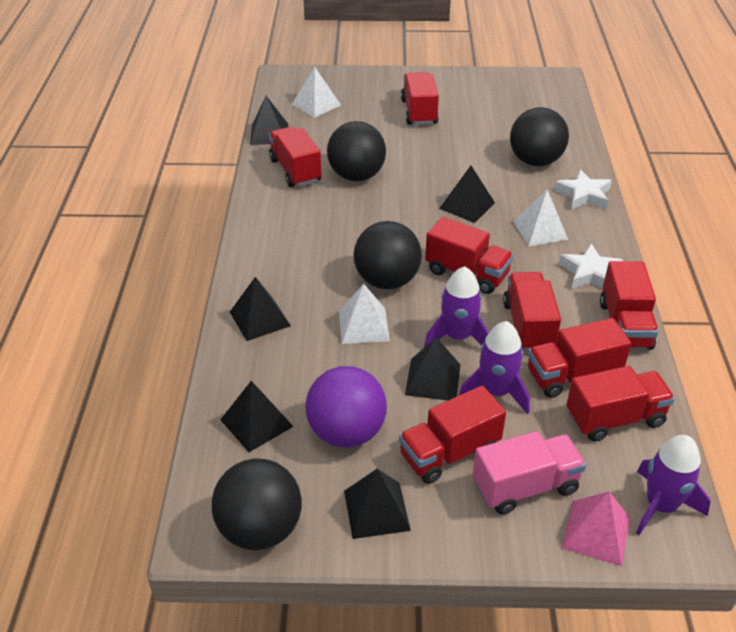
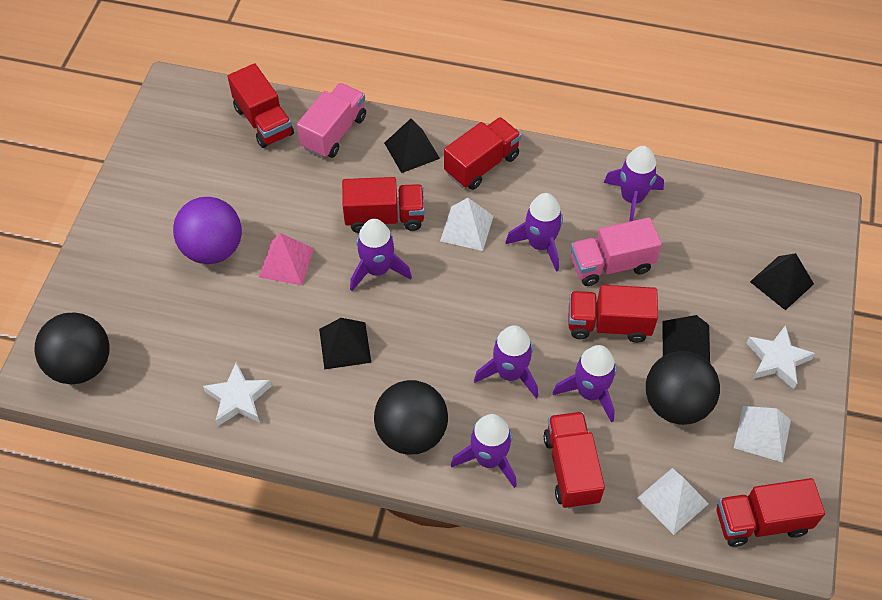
black ball: 4 -> 3
black pyramid: 6 -> 4
pink truck: 1 -> 2
purple rocket: 3 -> 6
red truck: 8 -> 6

